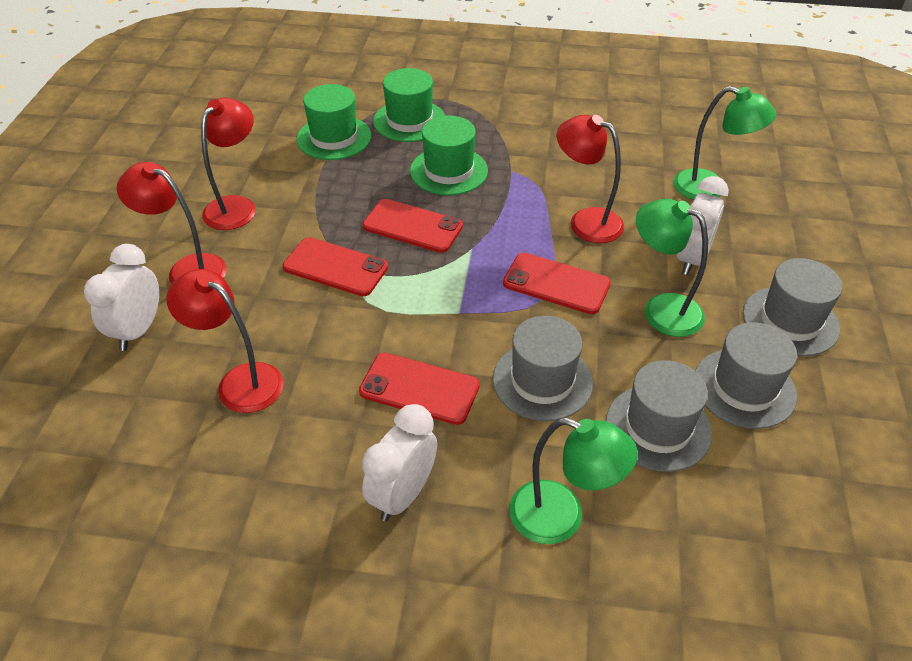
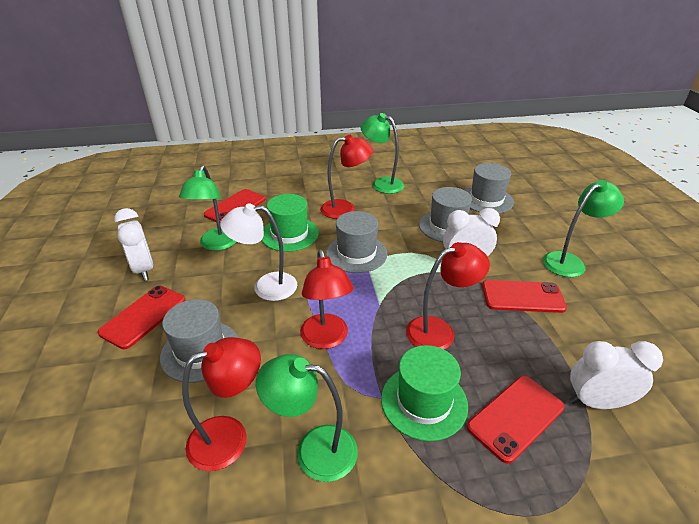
green hat: 3 -> 2
green lamp: 3 -> 4
white lamp: 0 -> 1

